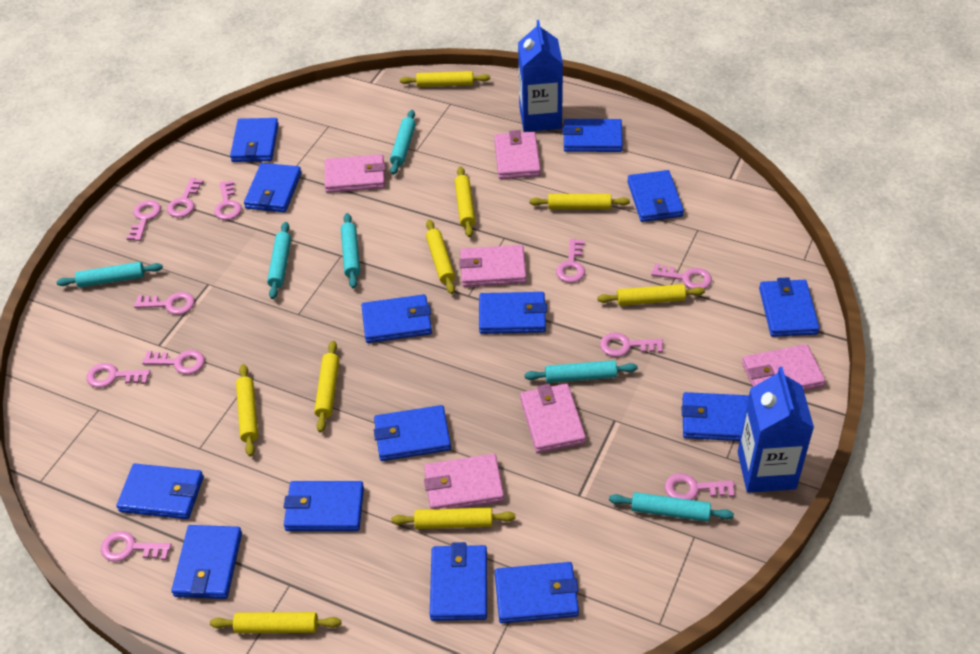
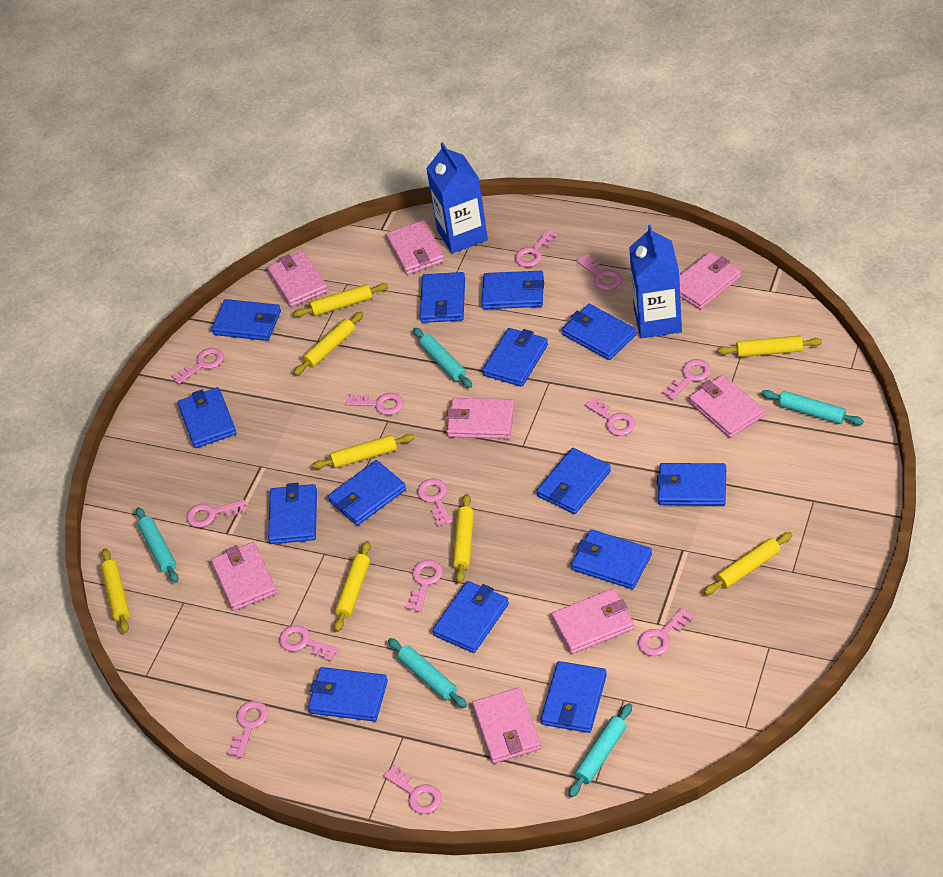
pink key: 11 -> 13
pink wallet: 6 -> 8
turquoise rolling pin: 6 -> 5
yellow rolling pin: 9 -> 8

